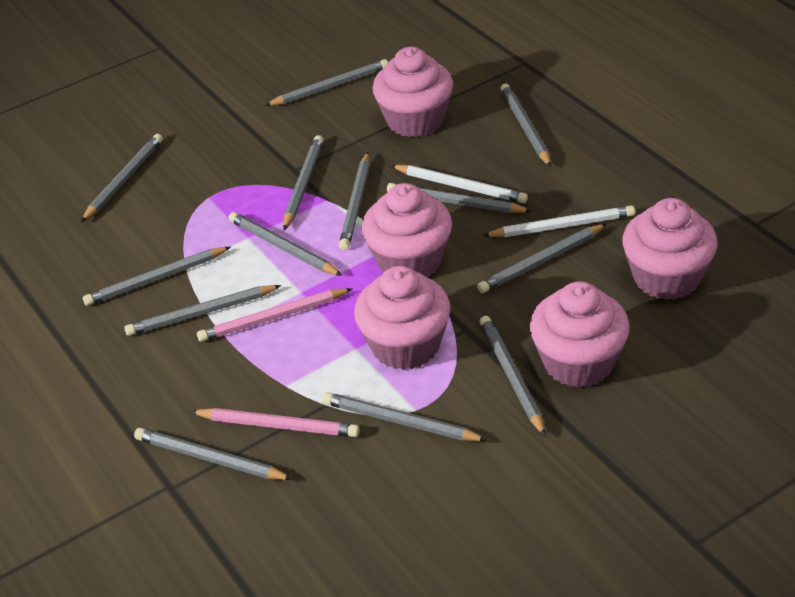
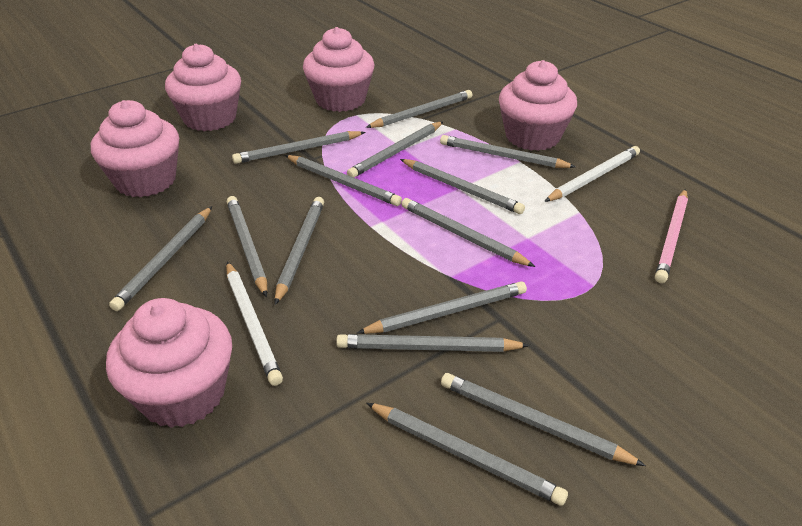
grey pencil: 13 -> 14
pink pencil: 2 -> 1

